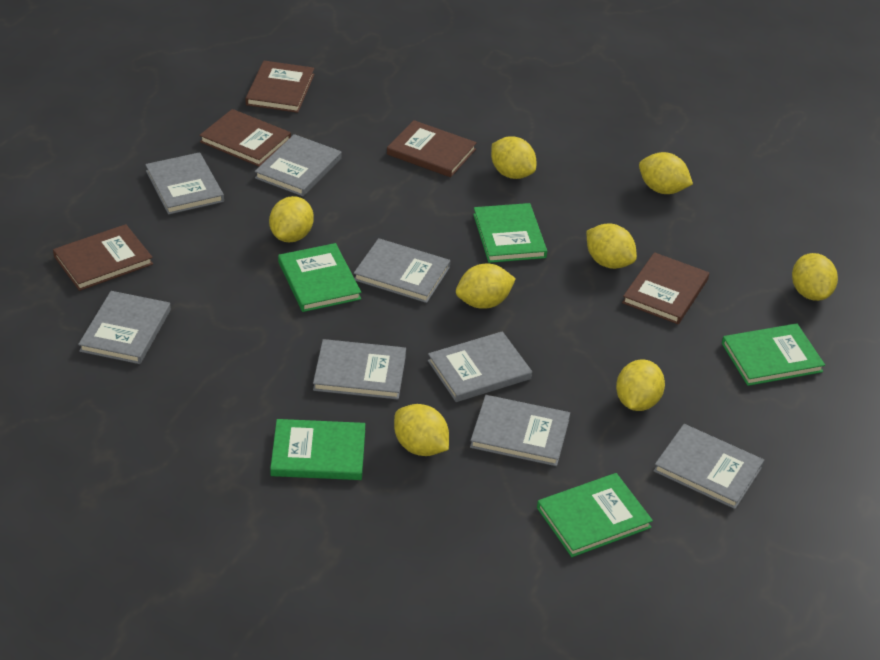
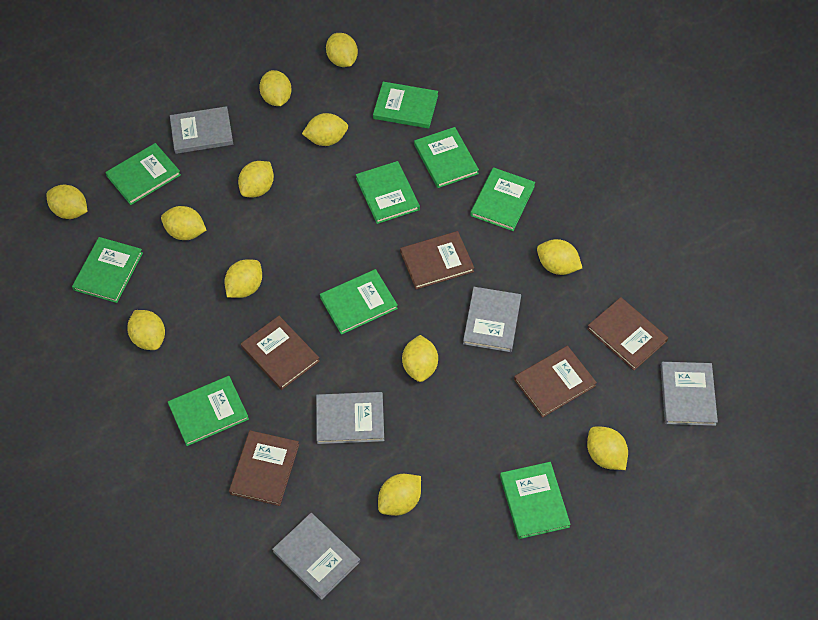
green book: 5 -> 9
grey book: 8 -> 5
yellow lemon: 8 -> 12

